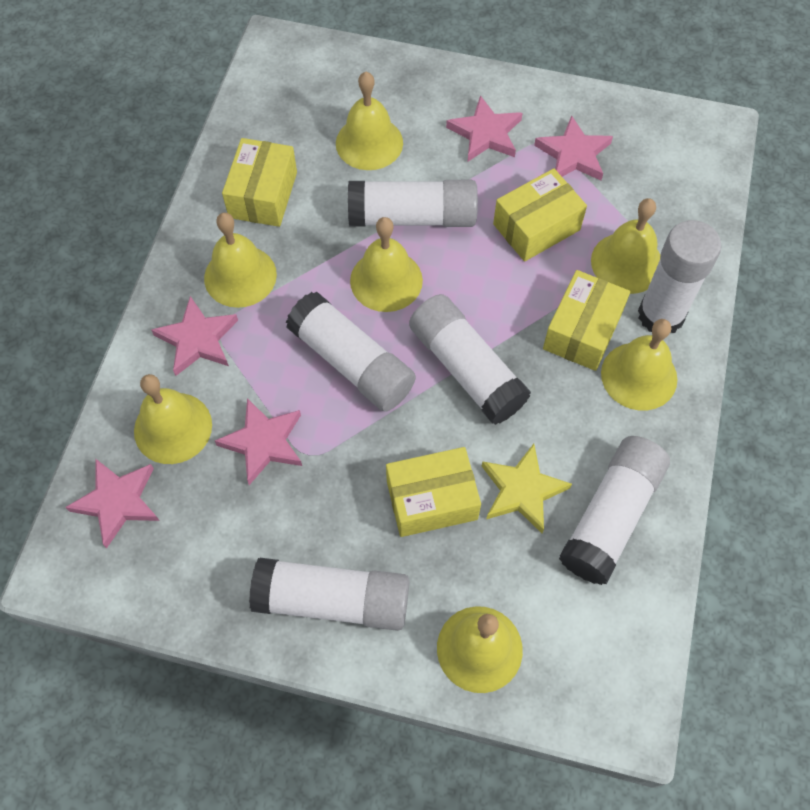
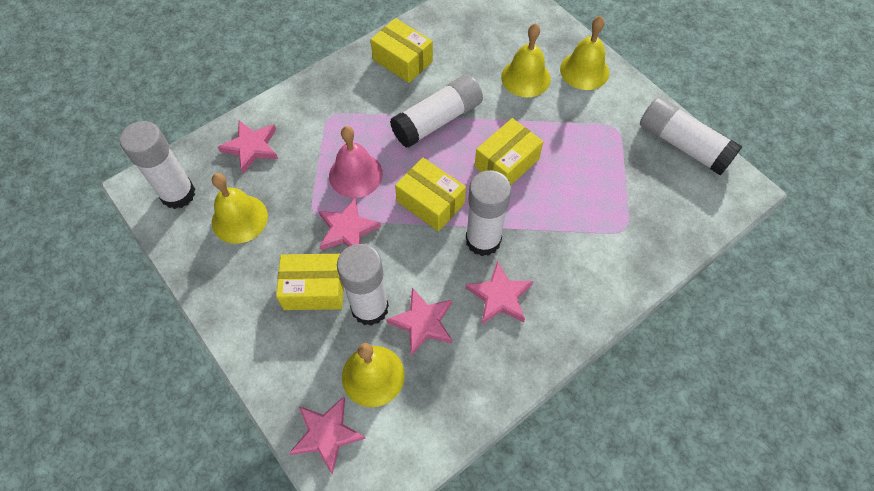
pink bell: 0 -> 1
white glue stick: 6 -> 5
yellow bell: 7 -> 4
yellow star: 1 -> 0

